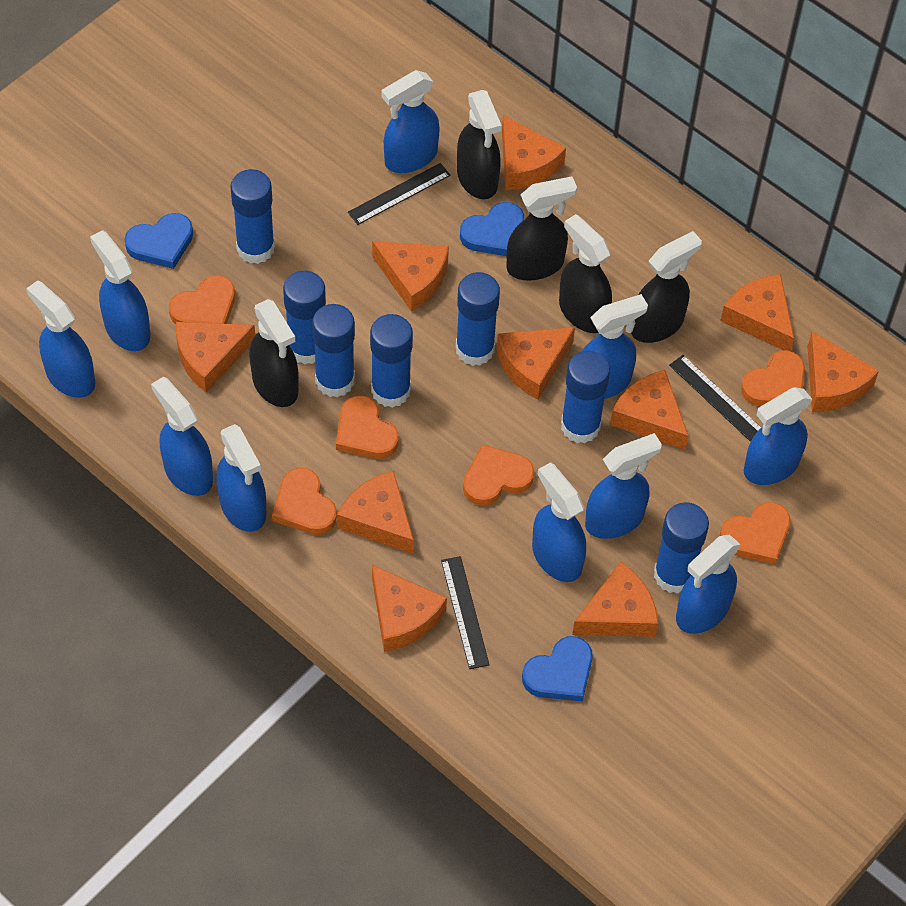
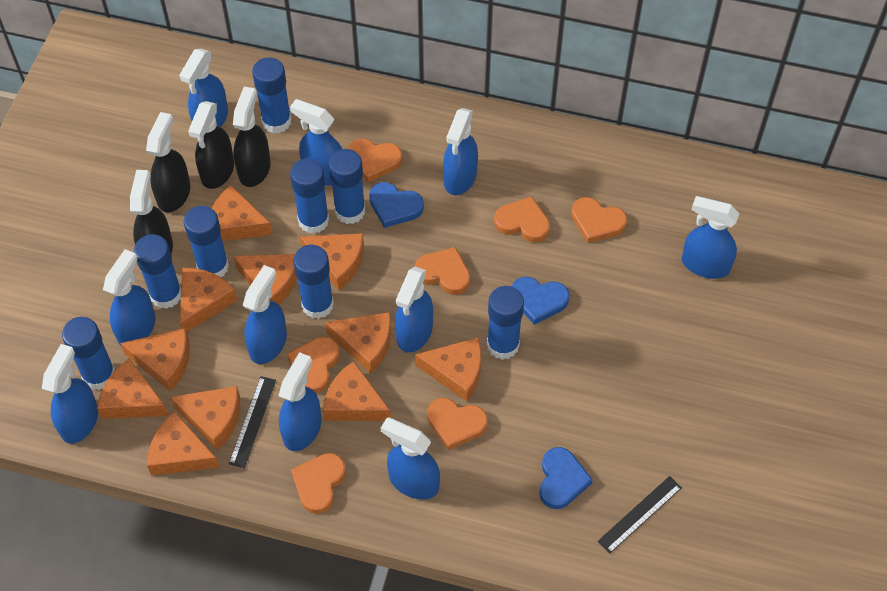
black ruler: 3 -> 2
black spray bottle: 5 -> 4
blue glue stick: 7 -> 8
orange cheese: 10 -> 11
orange heart: 6 -> 7

